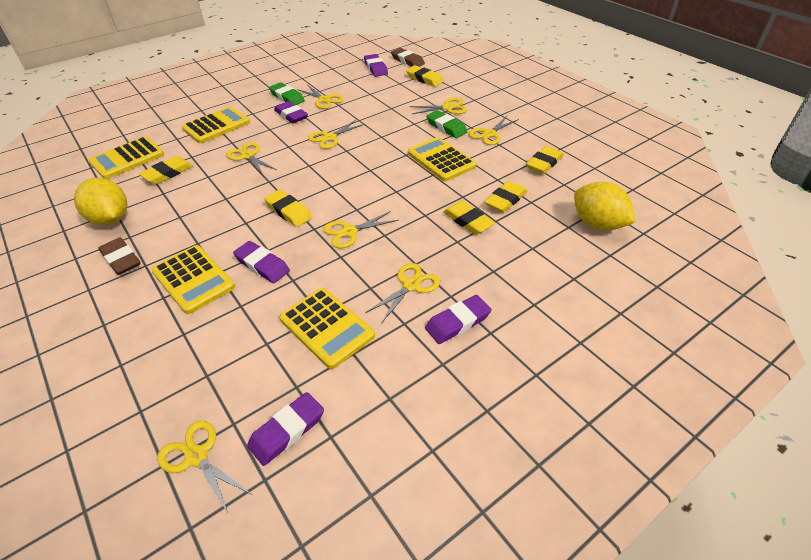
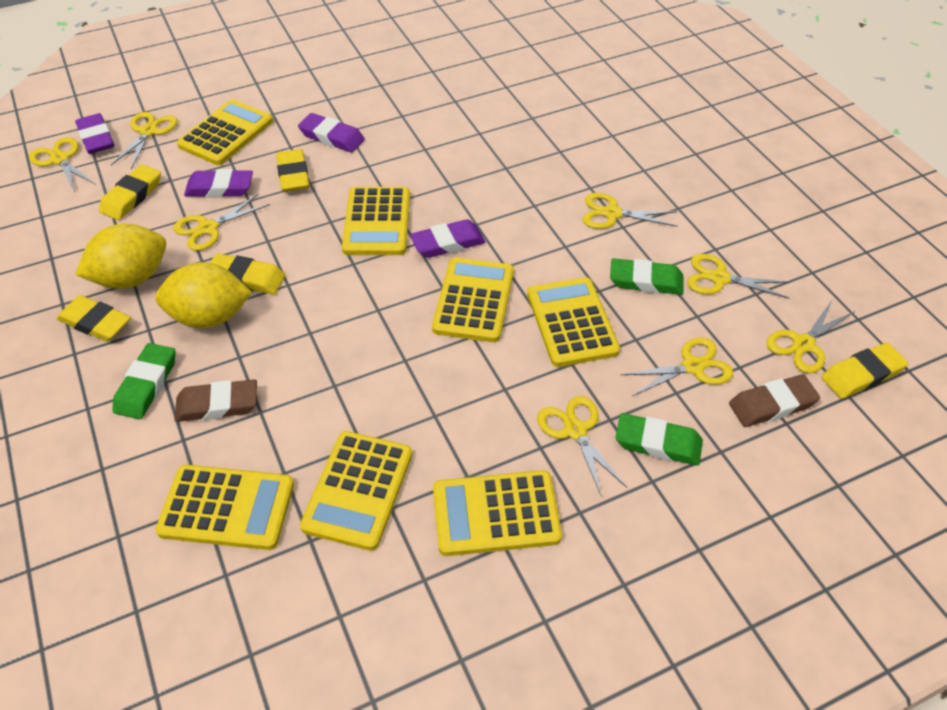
green eraser: 2 -> 3
purple eraser: 5 -> 4
yellow calculator: 5 -> 7
yellow eraser: 6 -> 5

